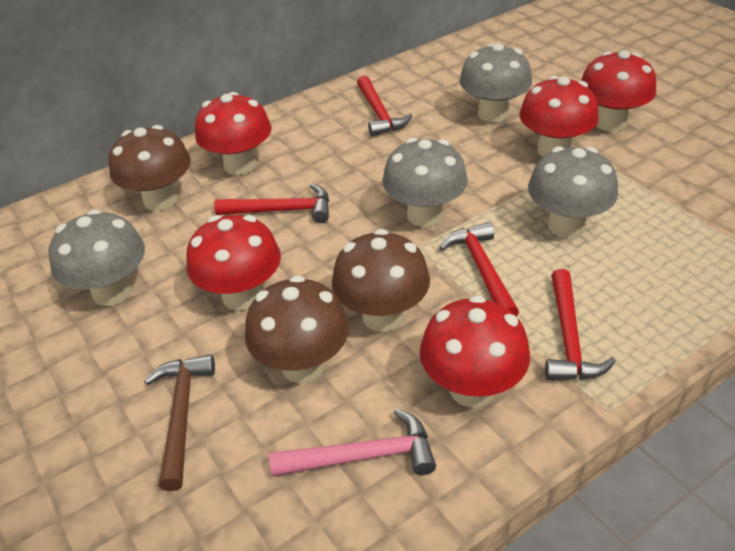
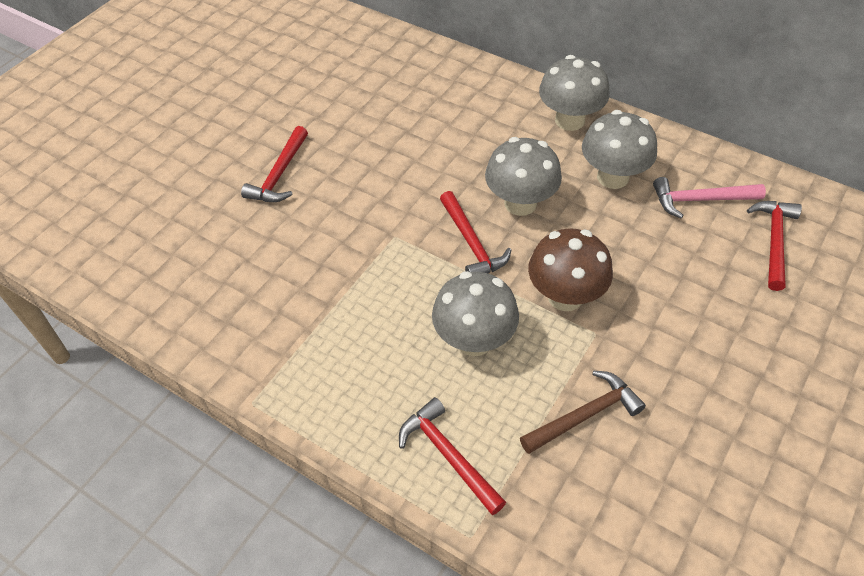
brown mushroom: 3 -> 1
red mushroom: 5 -> 0

